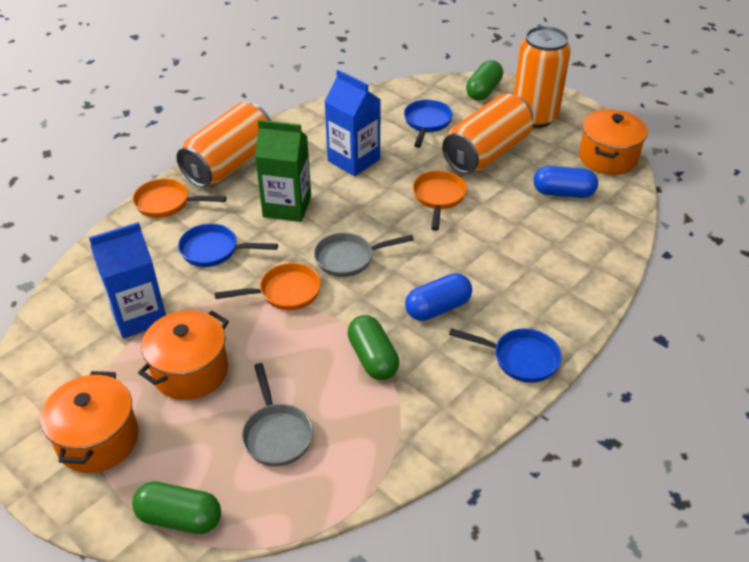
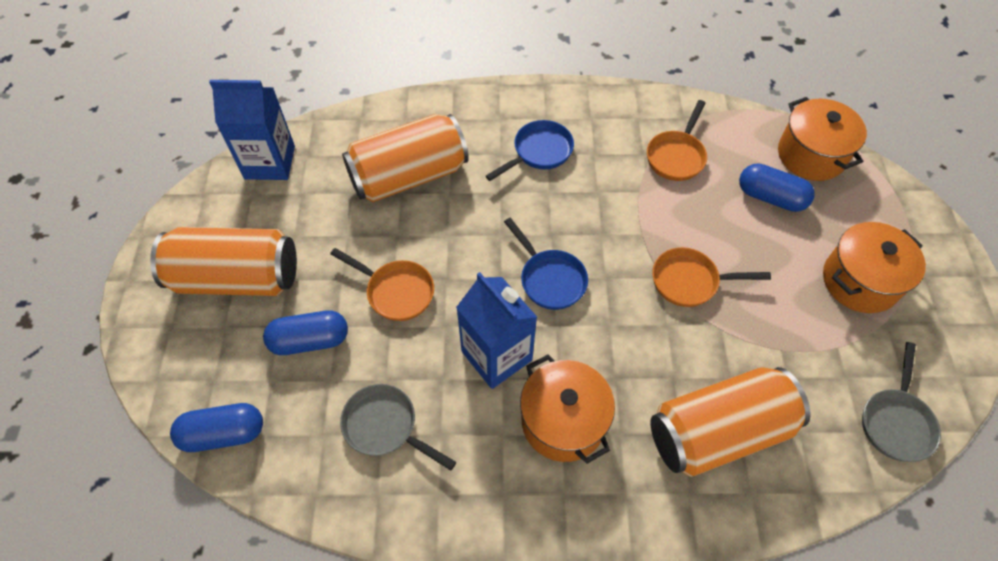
blue capsule: 2 -> 3
blue pan: 3 -> 2
green capsule: 3 -> 0
green carton: 1 -> 0

